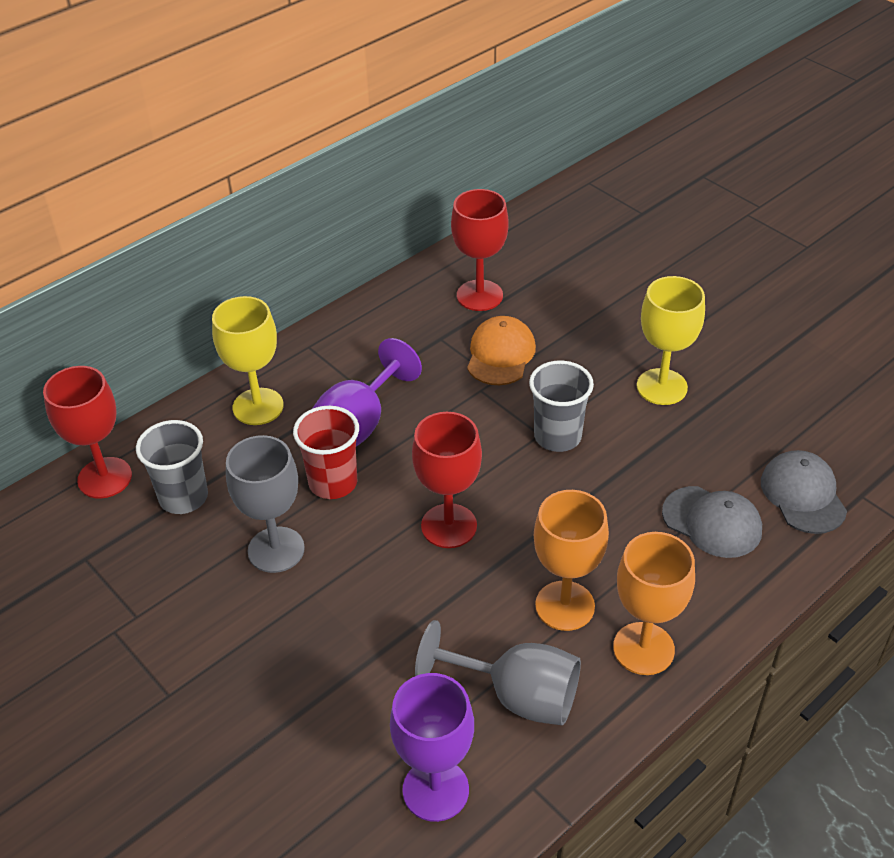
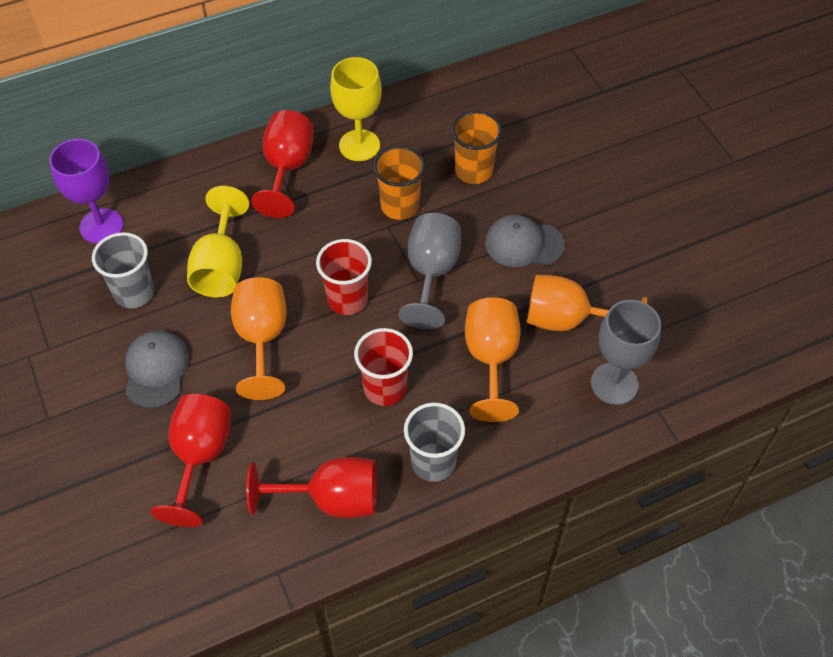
orange cap: 1 -> 0
orange cup: 0 -> 2
orange goblet: 2 -> 3
purple goblet: 2 -> 1
red cup: 1 -> 2

